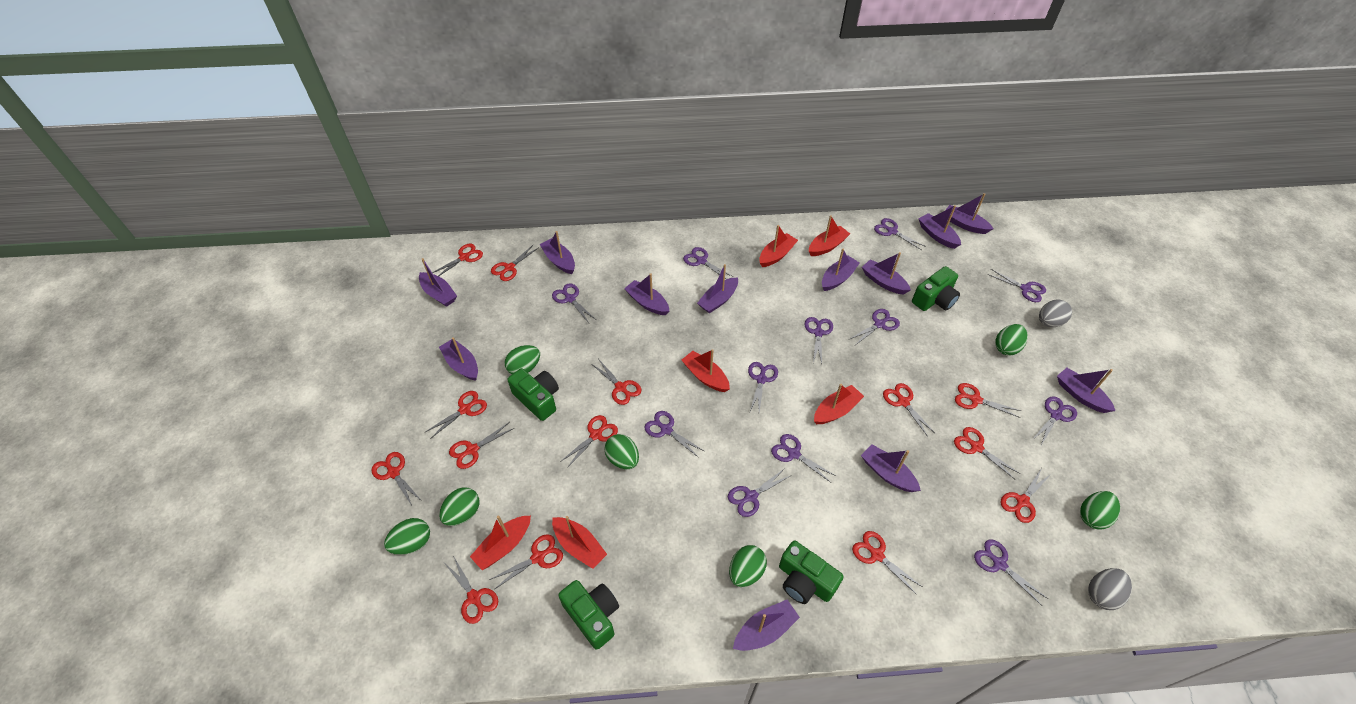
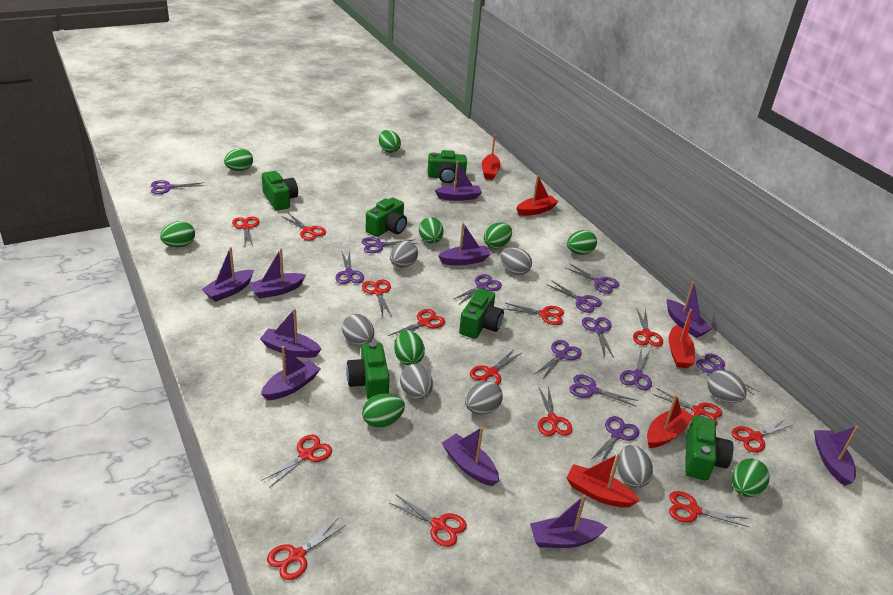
green camera: 4 -> 6
green egg: 7 -> 9
grey egg: 2 -> 7
purple boat: 12 -> 10
red boat: 6 -> 5

